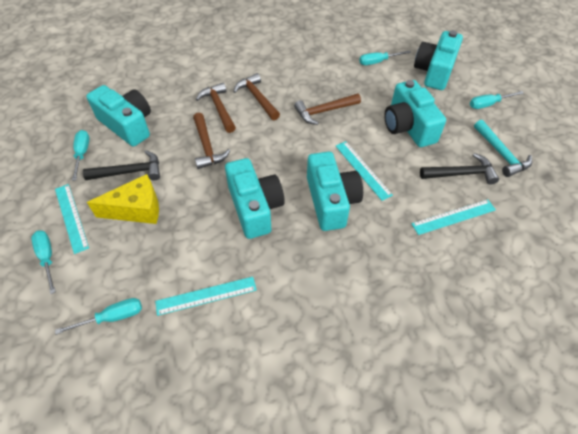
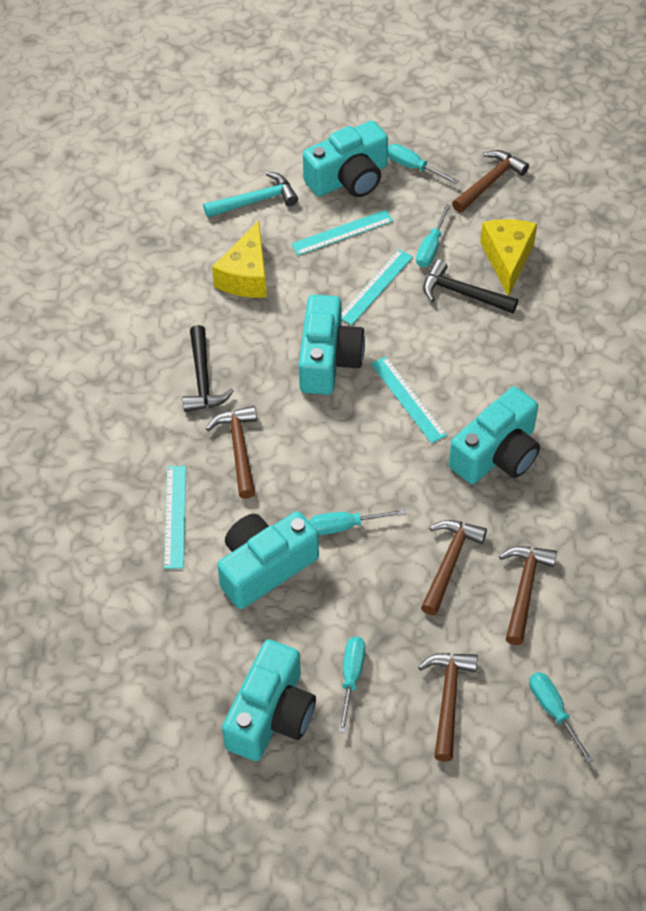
brown hammer: 4 -> 5
yellow cheese: 1 -> 2

